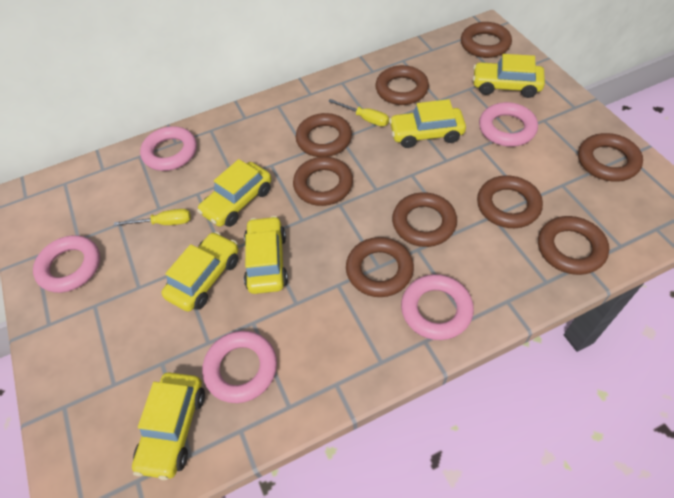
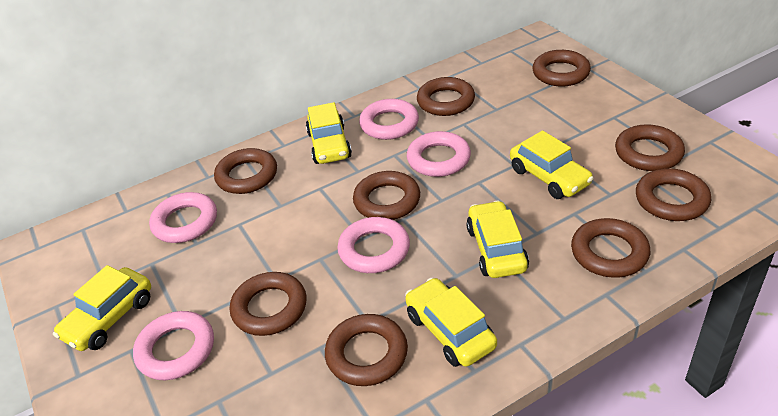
yellow car: 6 -> 5
yellow screwdriver: 2 -> 0

